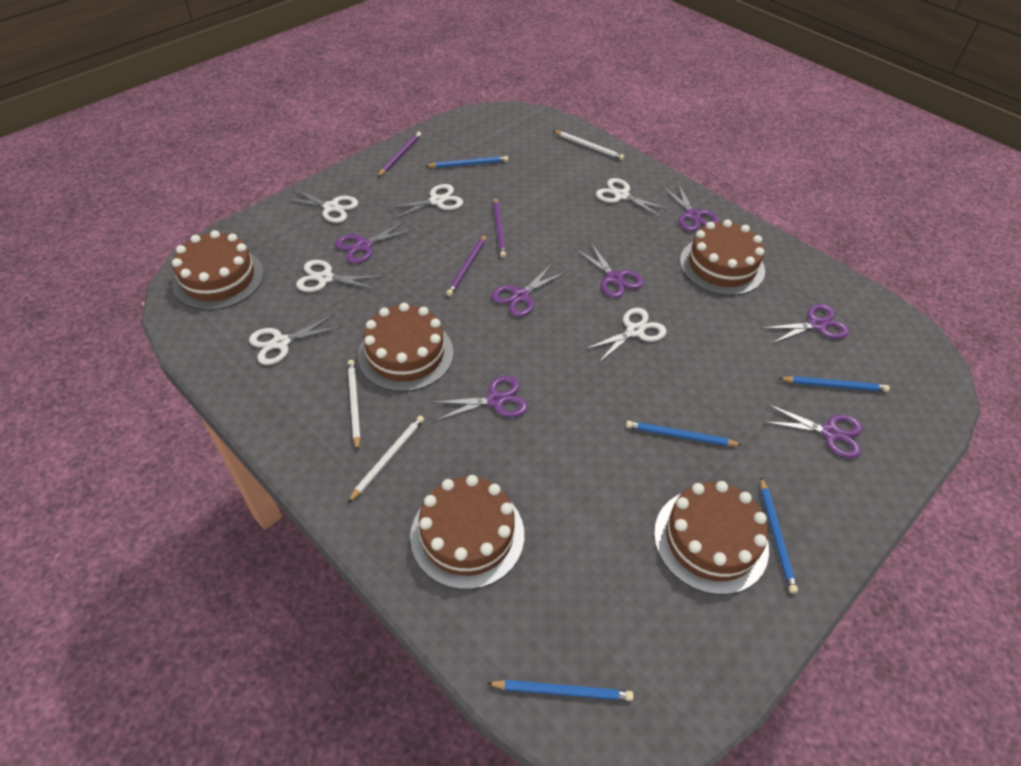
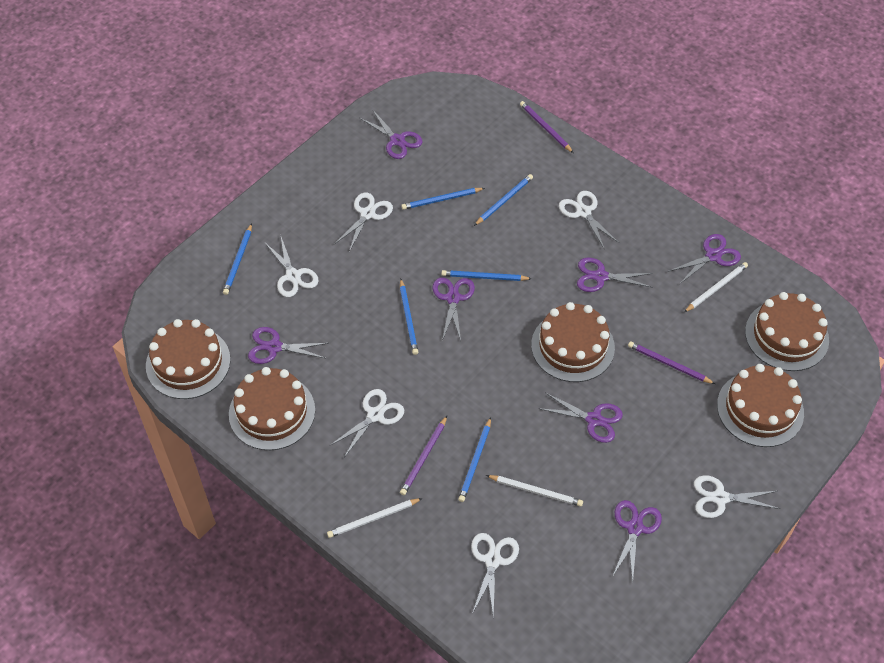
blue pencil: 5 -> 6

